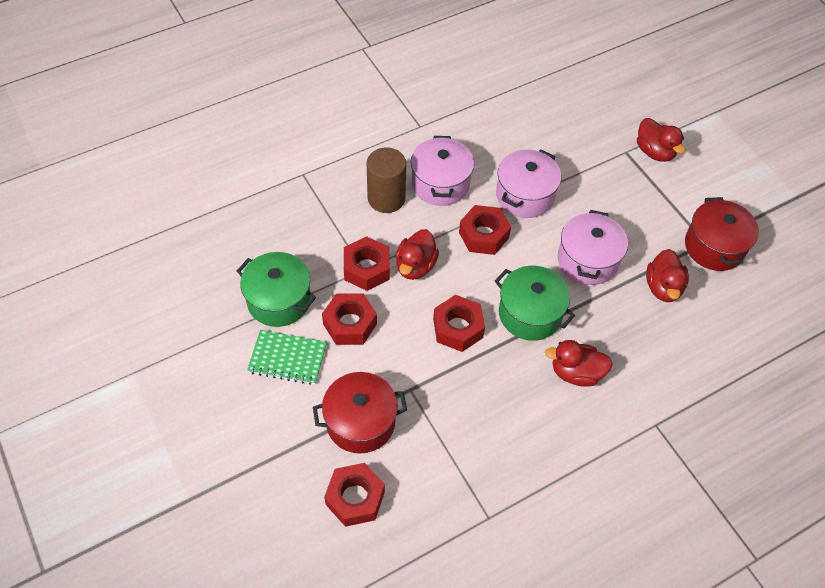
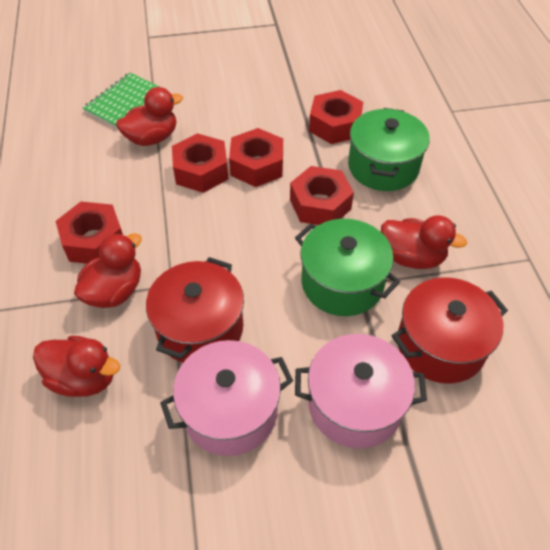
brown cylinder: 1 -> 0
pink pot: 3 -> 2

